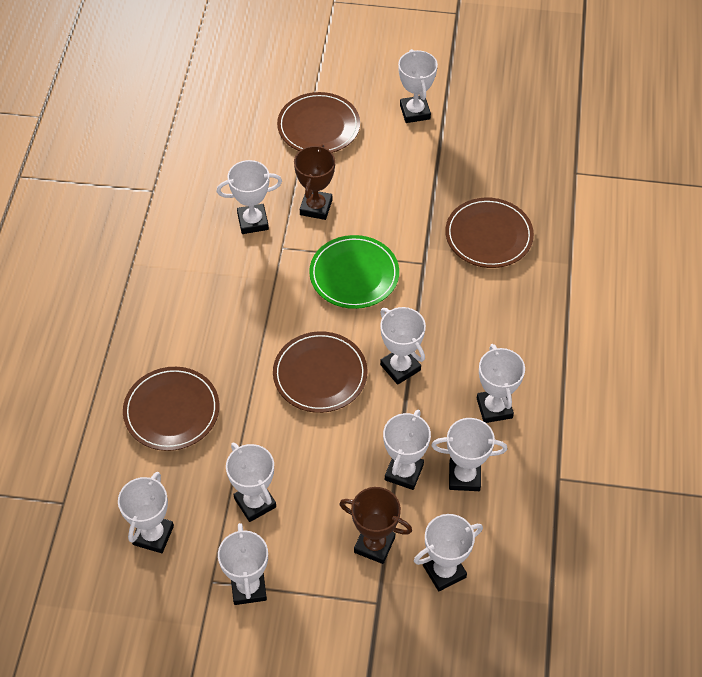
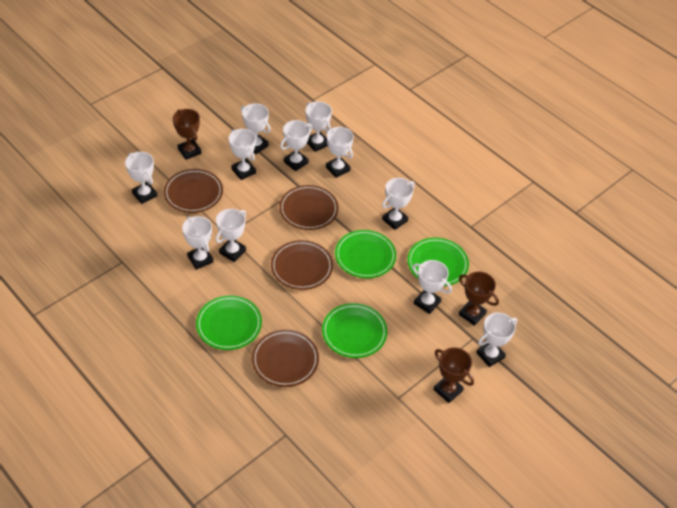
brown trophy: 2 -> 3
green plate: 1 -> 4
white trophy: 10 -> 11

